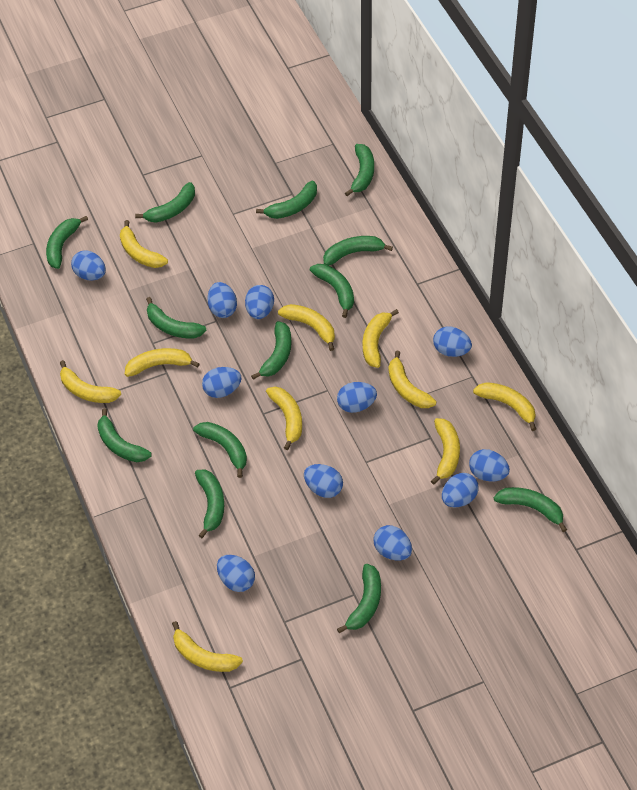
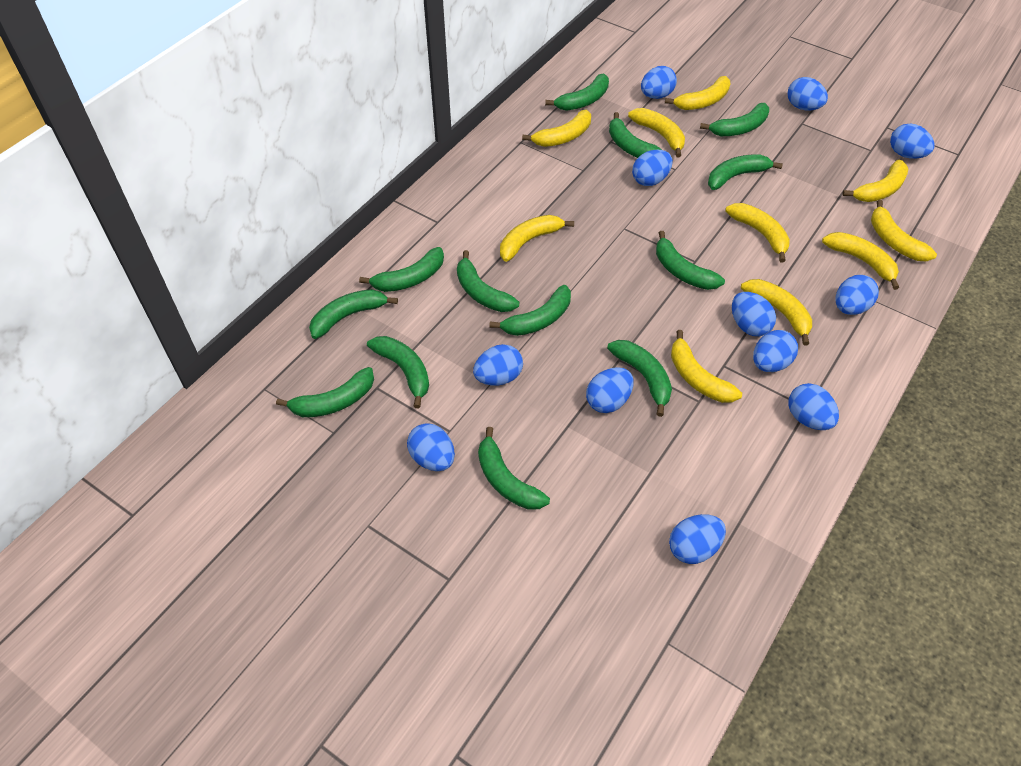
blue egg: 11 -> 12

